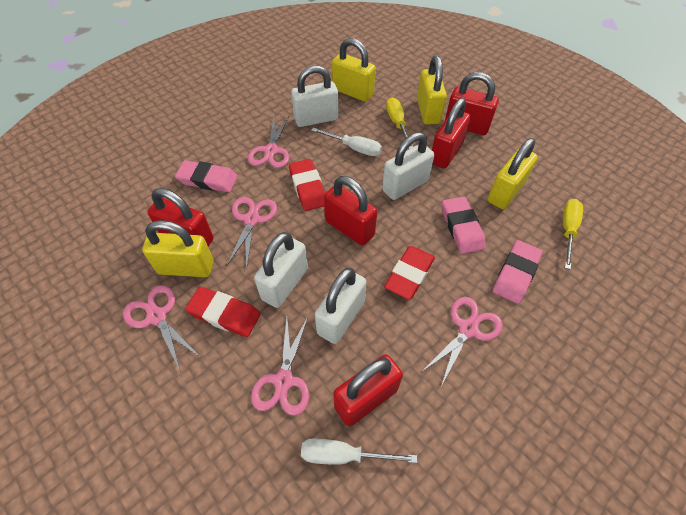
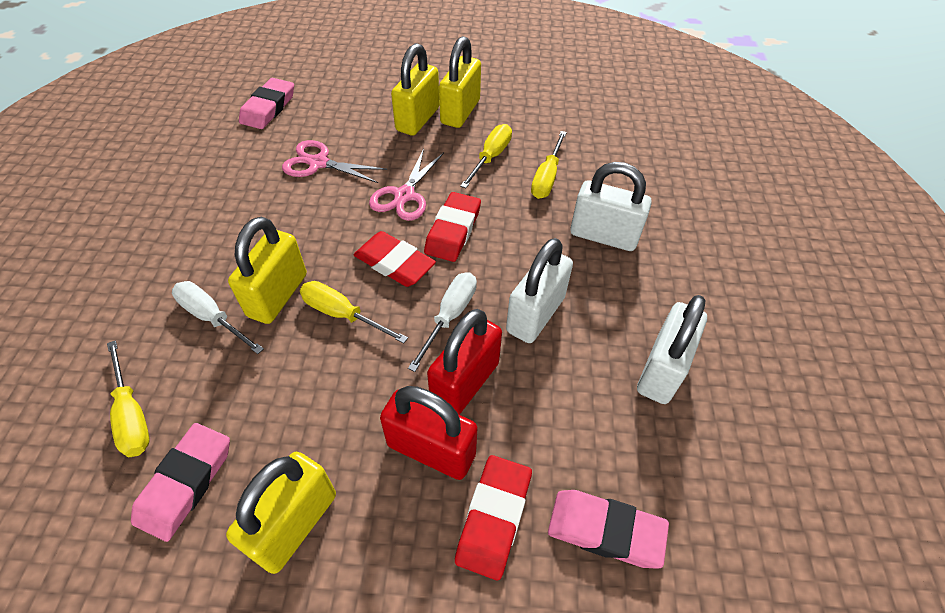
pink scissors: 5 -> 2
red padlock: 5 -> 2
white padlock: 4 -> 3
yellow screwdriver: 2 -> 4

